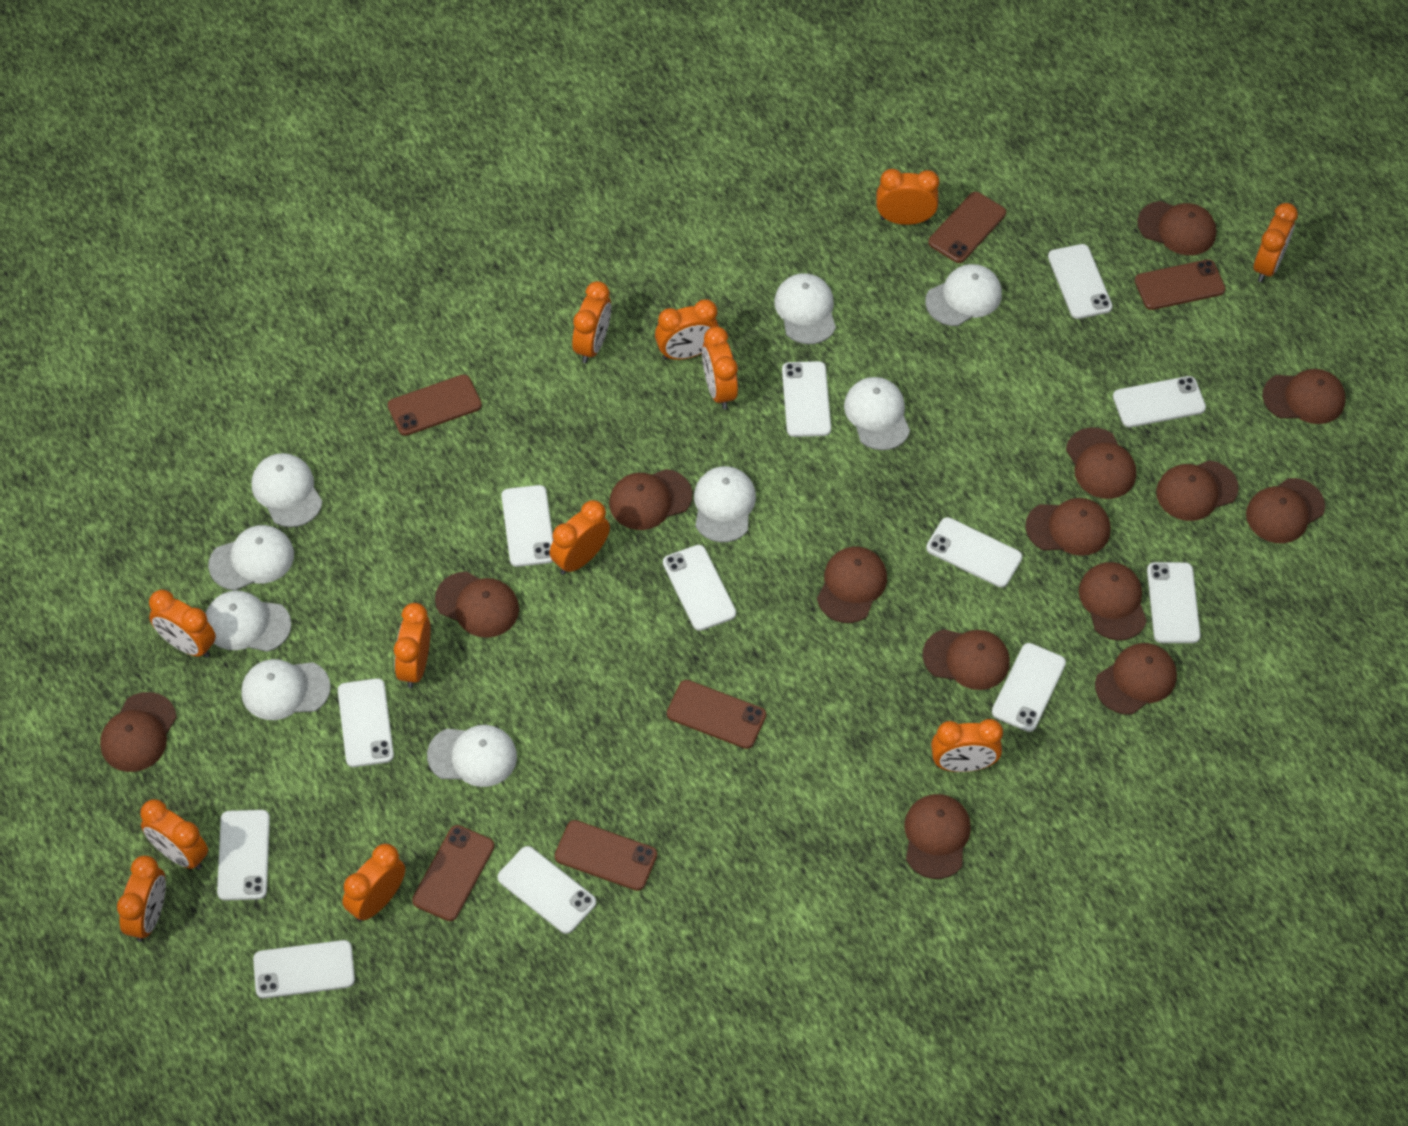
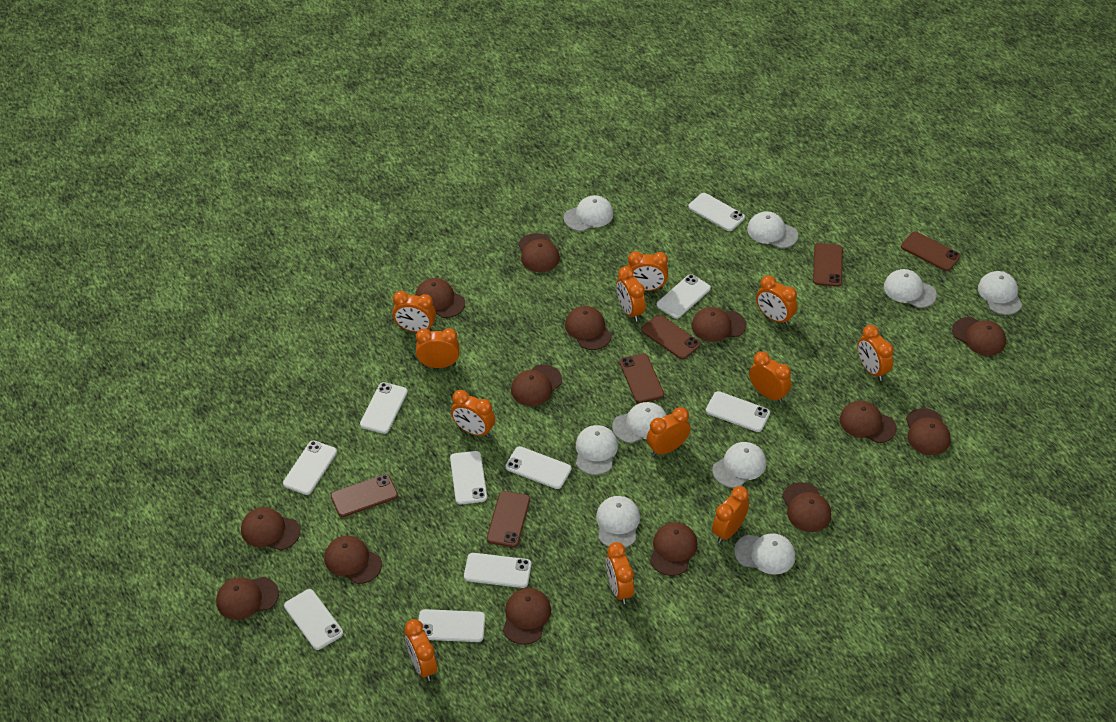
white phone: 12 -> 10

